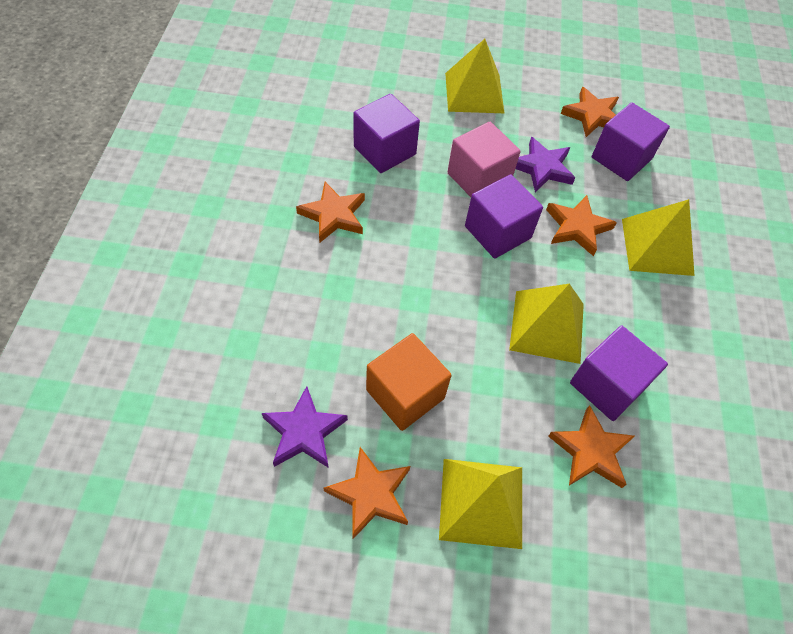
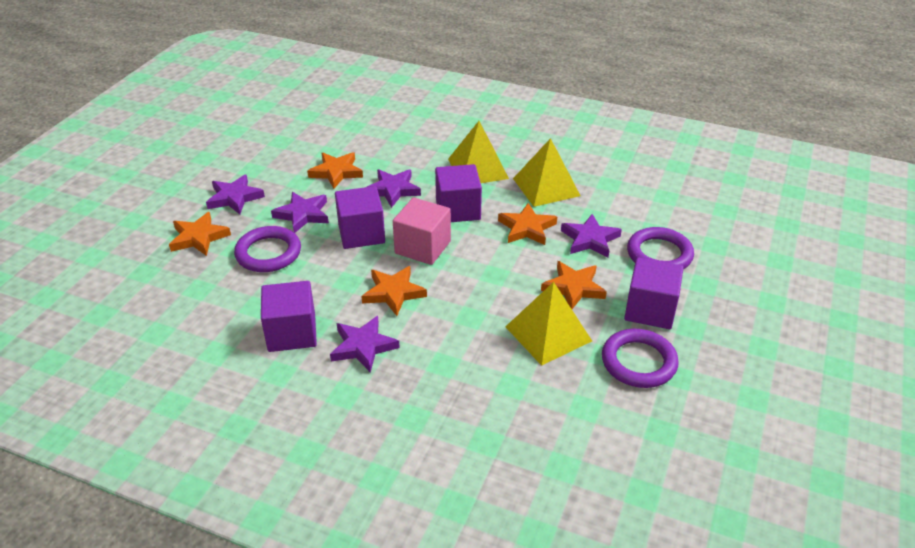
orange cube: 1 -> 0
purple ring: 0 -> 3
purple star: 2 -> 5
yellow pyramid: 4 -> 3

